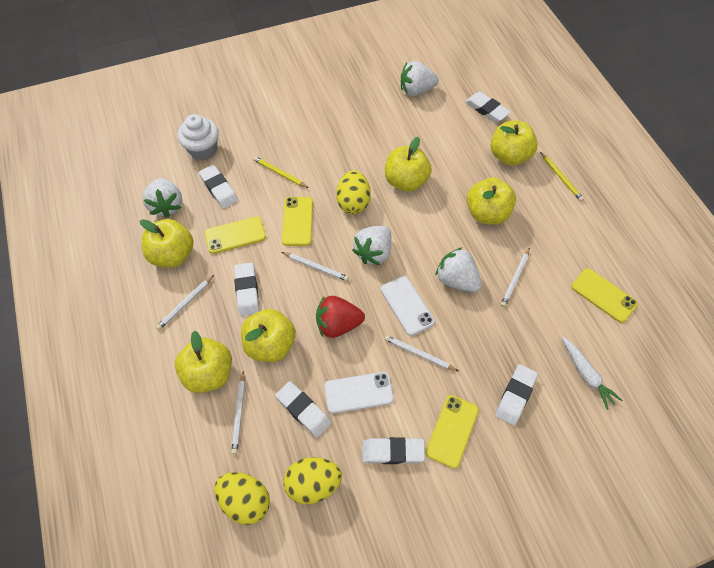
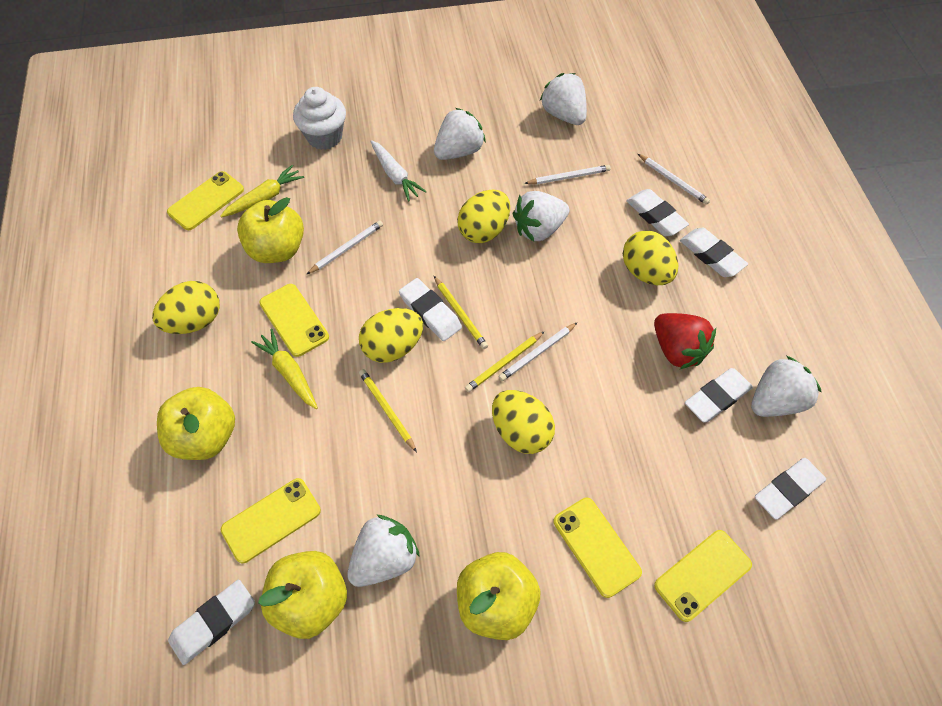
white pencil: 5 -> 4
white phone: 2 -> 0
white strawberry: 4 -> 5
yellow apple: 6 -> 4
yellow carrot: 0 -> 2
yellow egg: 3 -> 5
yellow pencil: 2 -> 3
yellow phone: 4 -> 5

